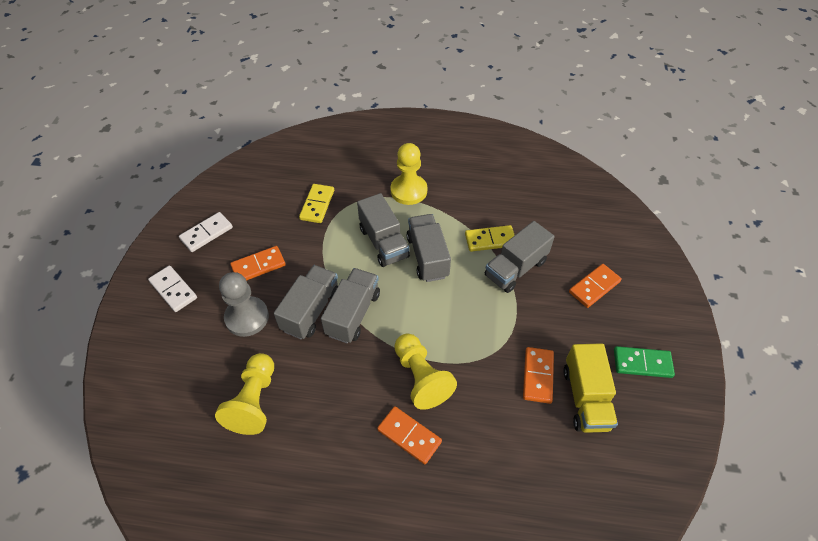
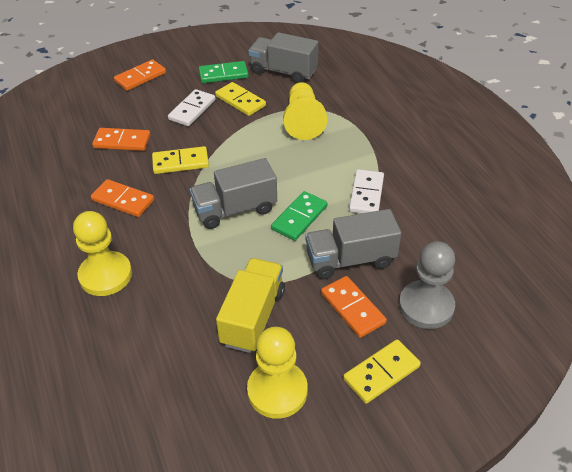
green domino: 1 -> 2
grey truck: 5 -> 3
yellow domino: 2 -> 3

